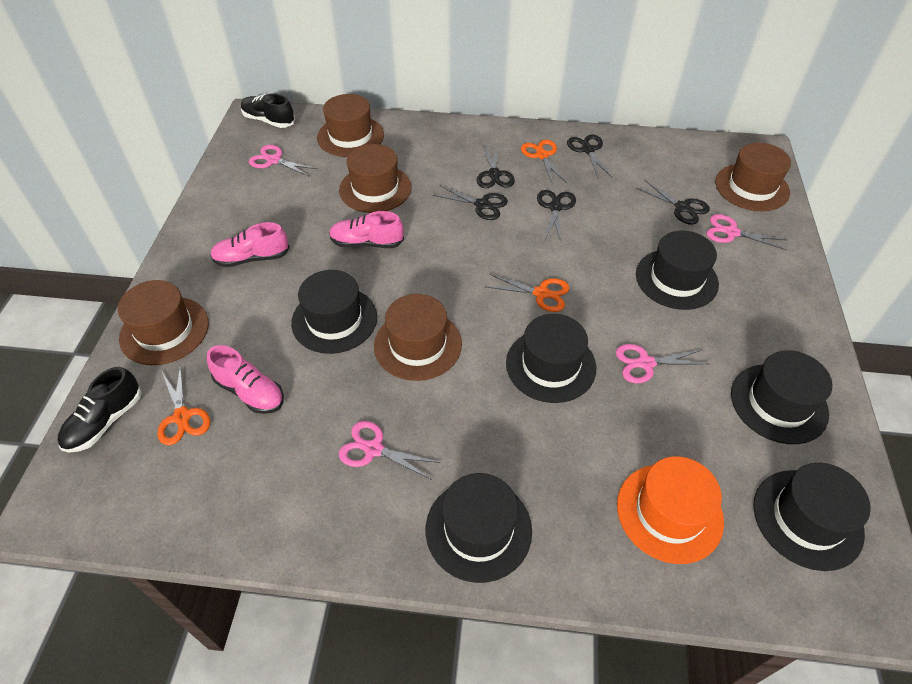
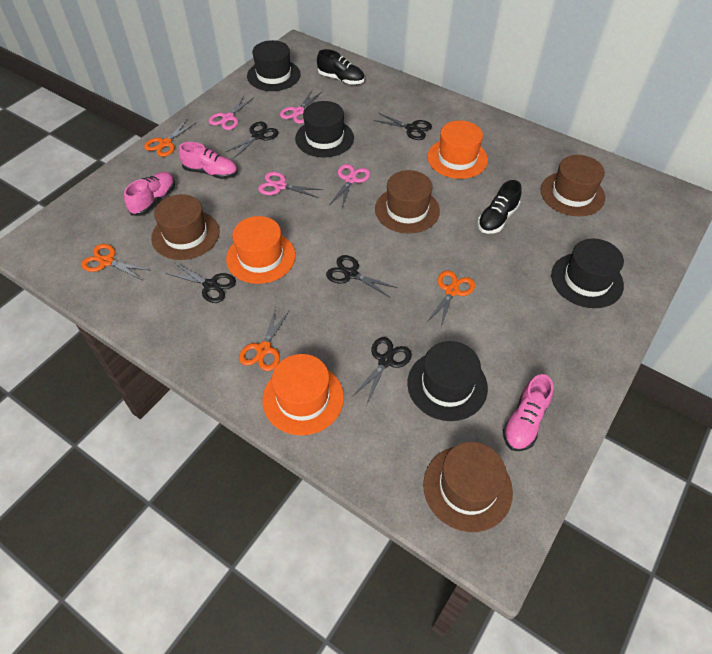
black hat: 6 -> 4
brown hat: 5 -> 4
orange hat: 1 -> 3
orange scissors: 3 -> 4

